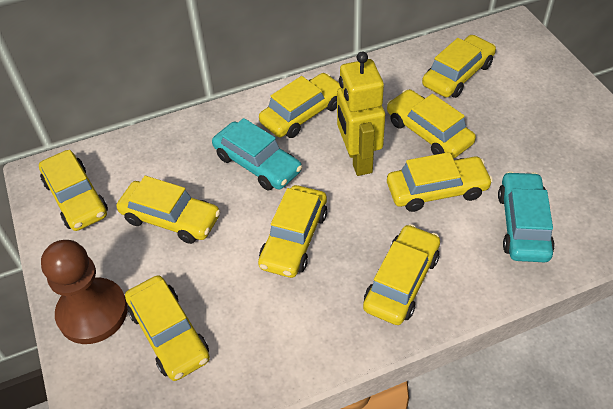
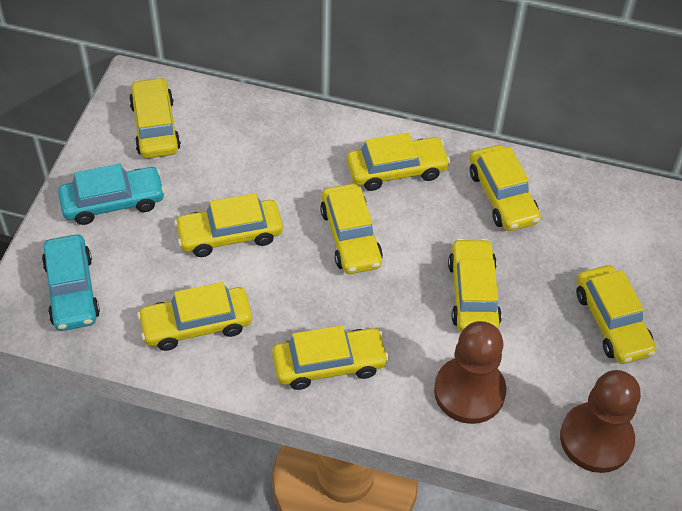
brown pawn: 1 -> 2
yellow robot: 1 -> 0

